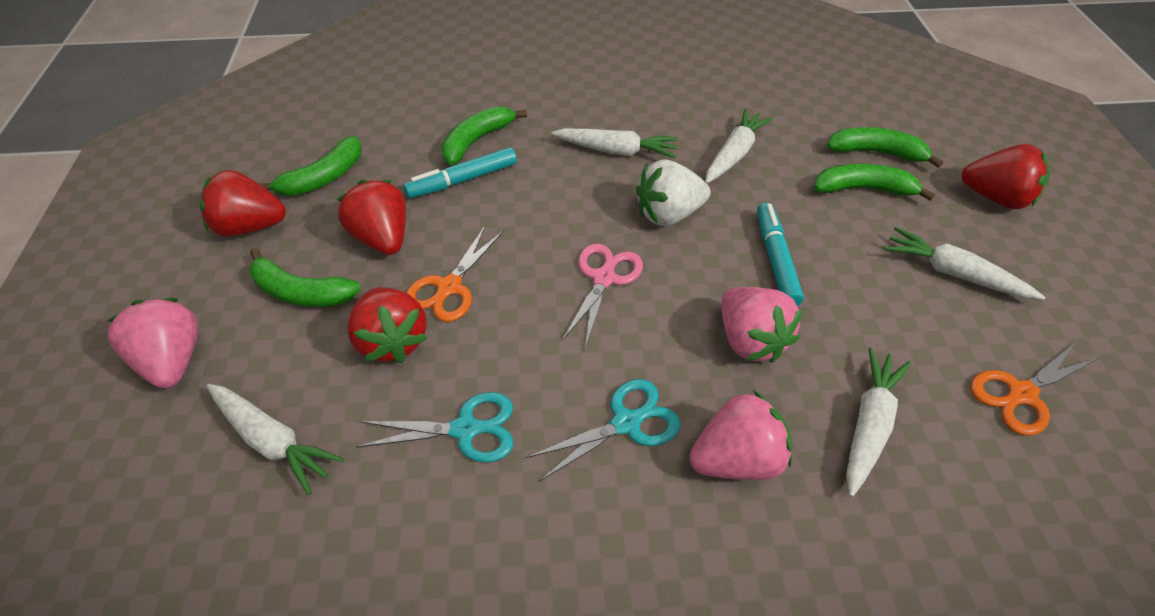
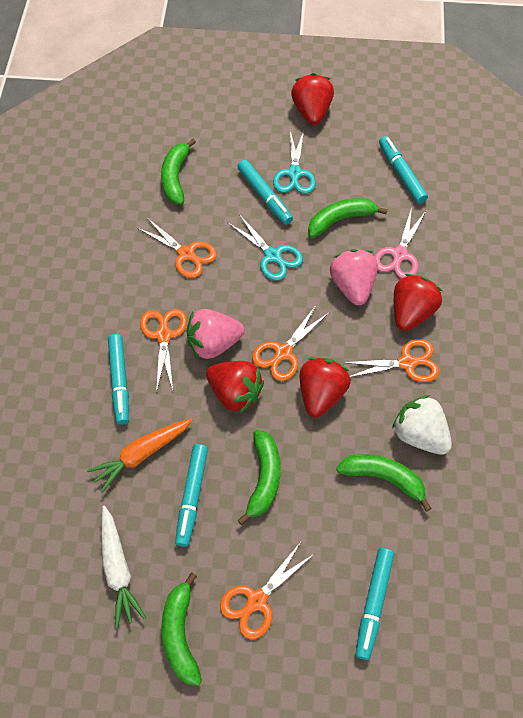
orange carrot: 0 -> 1
orange scissors: 2 -> 5
pink strawberry: 3 -> 2
turquoise marker: 2 -> 5
white carrot: 5 -> 1

